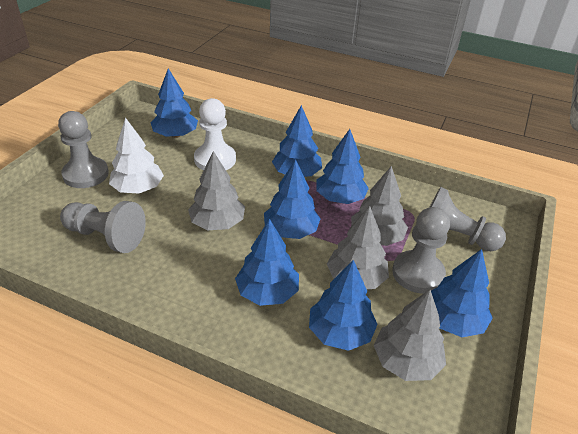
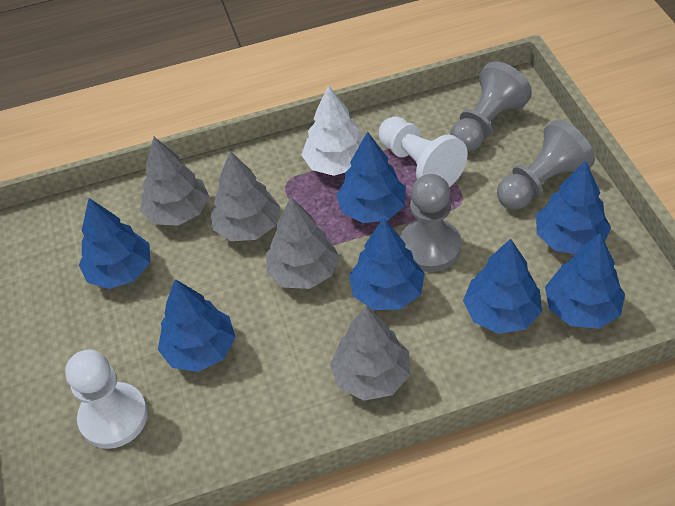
grey pawn: 4 -> 3
white pawn: 1 -> 2

